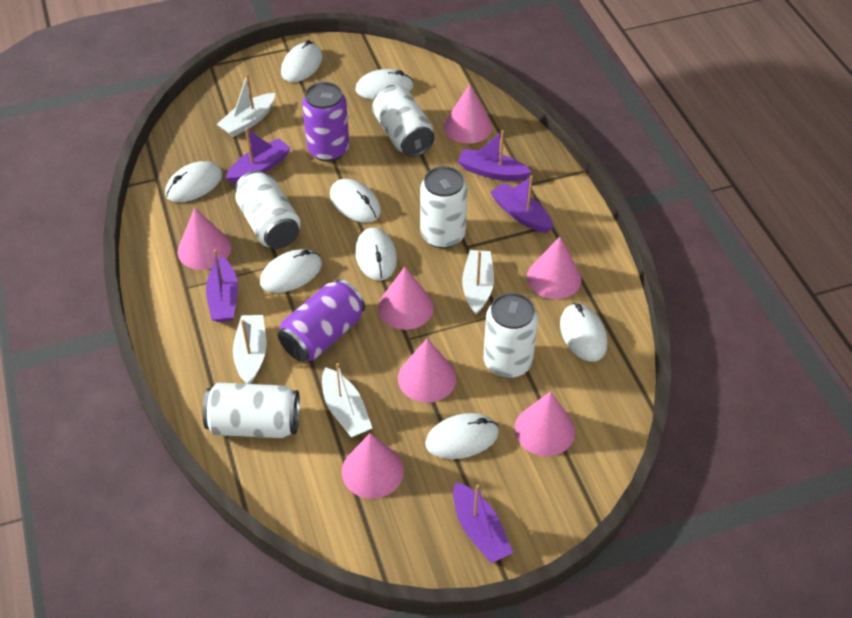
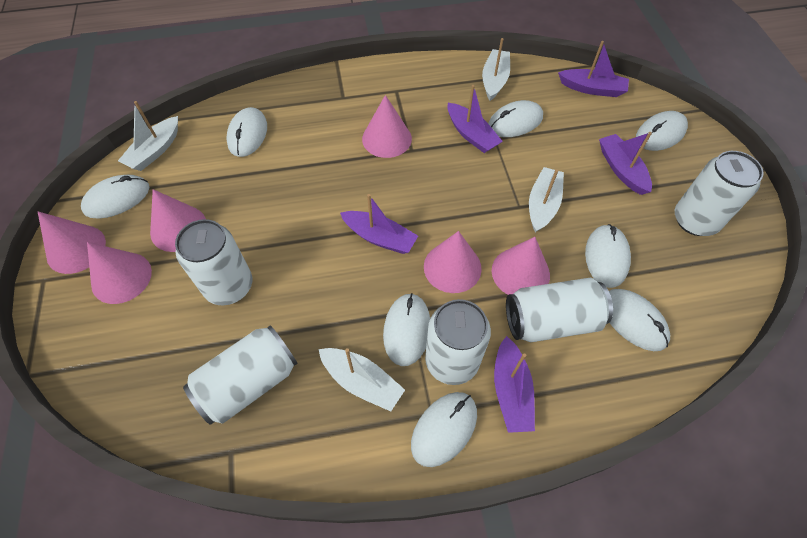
pink cone: 7 -> 6
purple can: 2 -> 0

